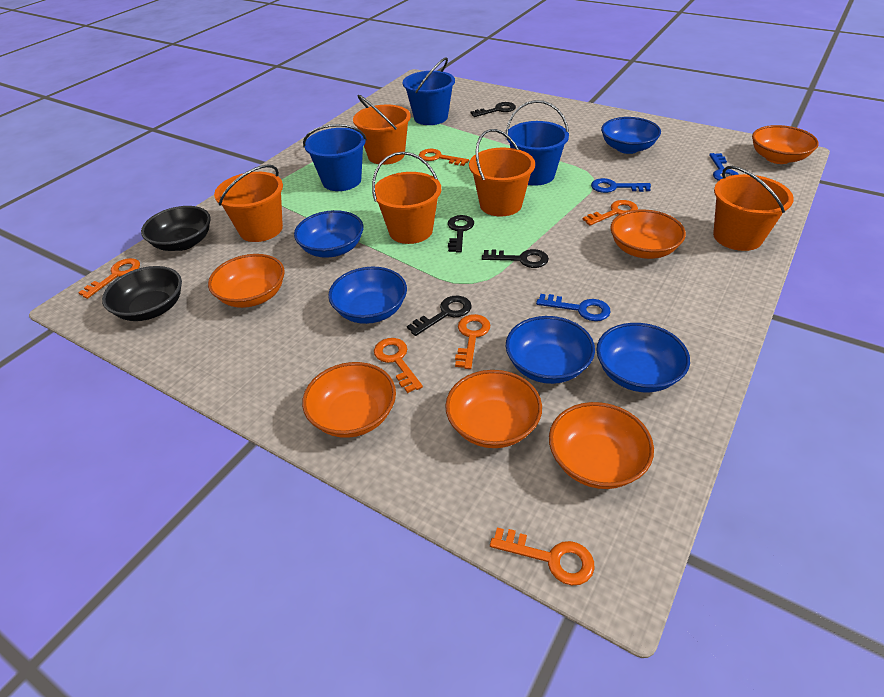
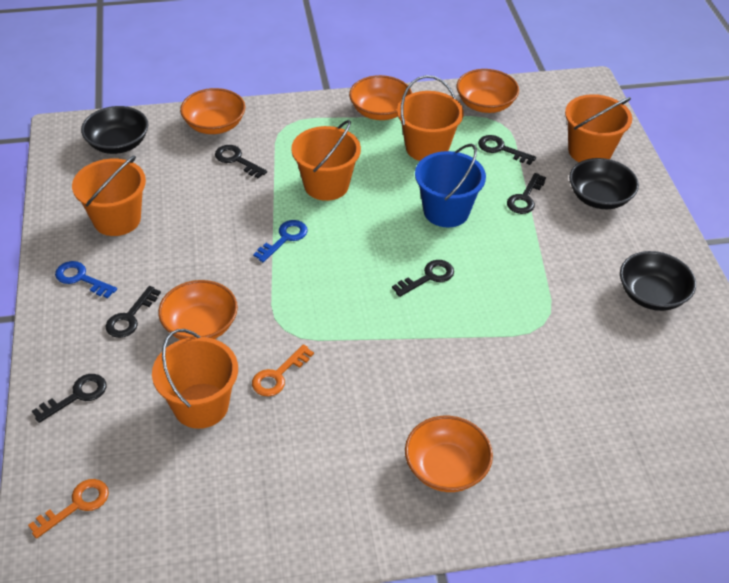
black bowl: 2 -> 3
black key: 4 -> 6
blue bowl: 5 -> 0
blue bucket: 3 -> 1
blue key: 3 -> 2
orange bowl: 6 -> 5
orange key: 6 -> 2

